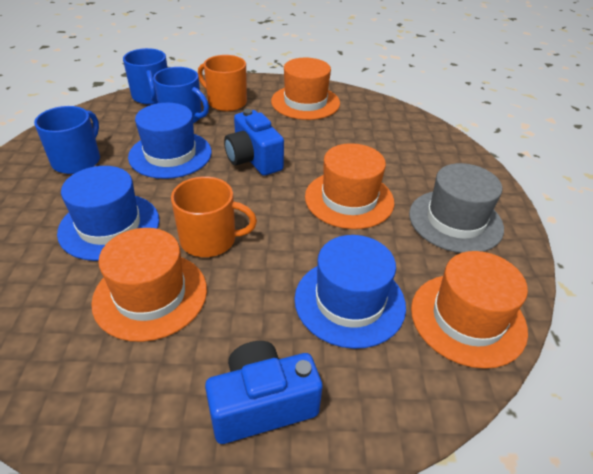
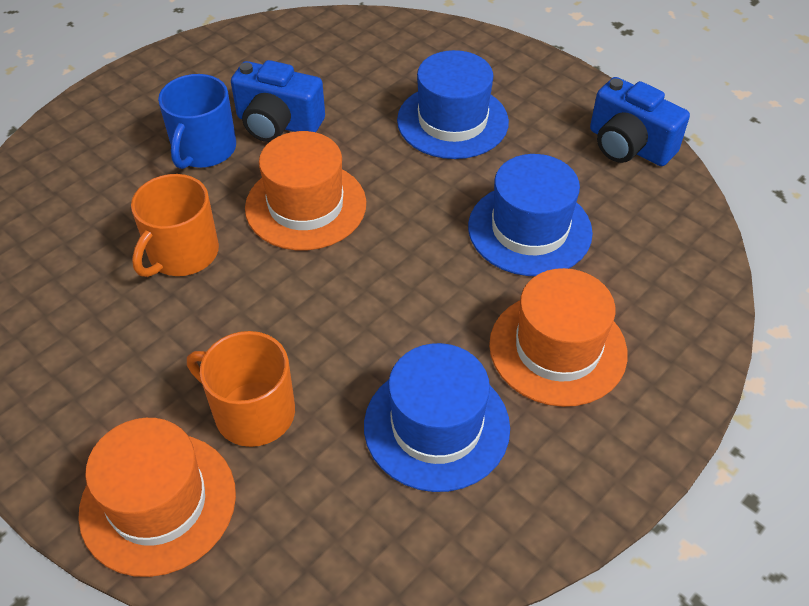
blue mug: 3 -> 1
grey hat: 1 -> 0
orange hat: 4 -> 3

